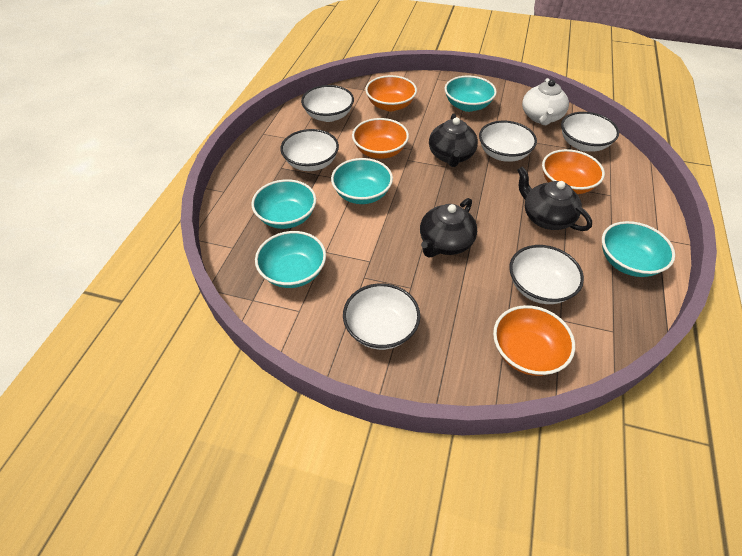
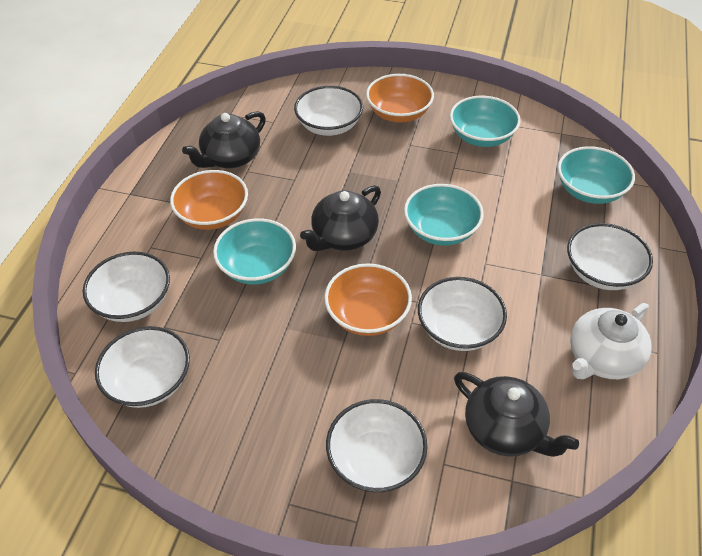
orange bowl: 4 -> 3
turquoise bowl: 5 -> 4

